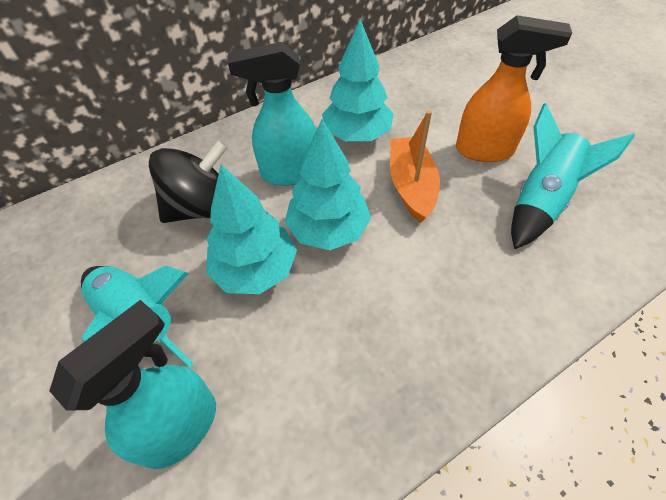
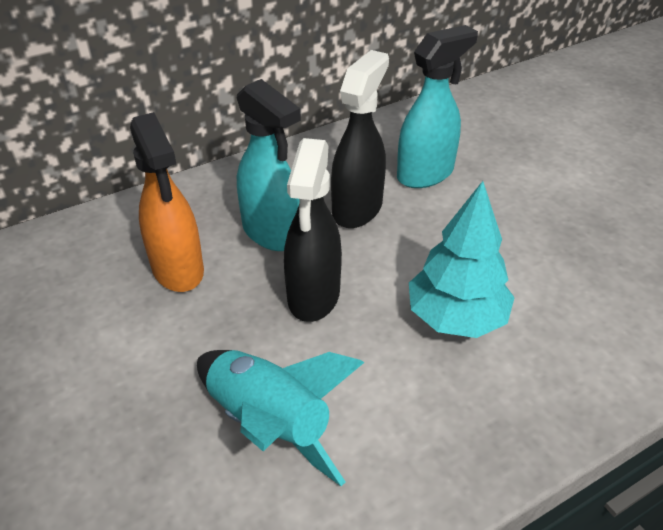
black spinning top: 1 -> 0
black spray bottle: 0 -> 2
orange boat: 1 -> 0
turquoise rocket: 2 -> 1
turquoise tree: 3 -> 1

